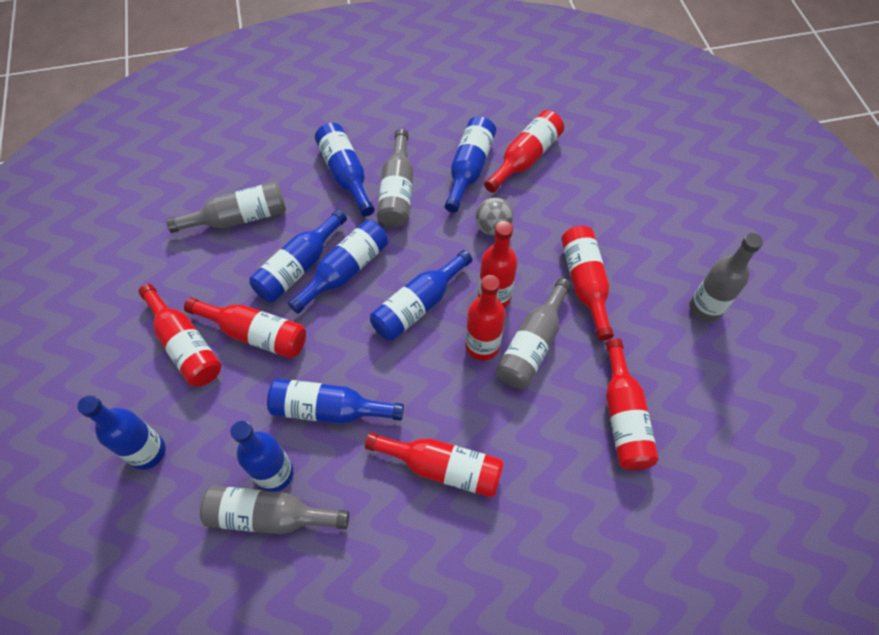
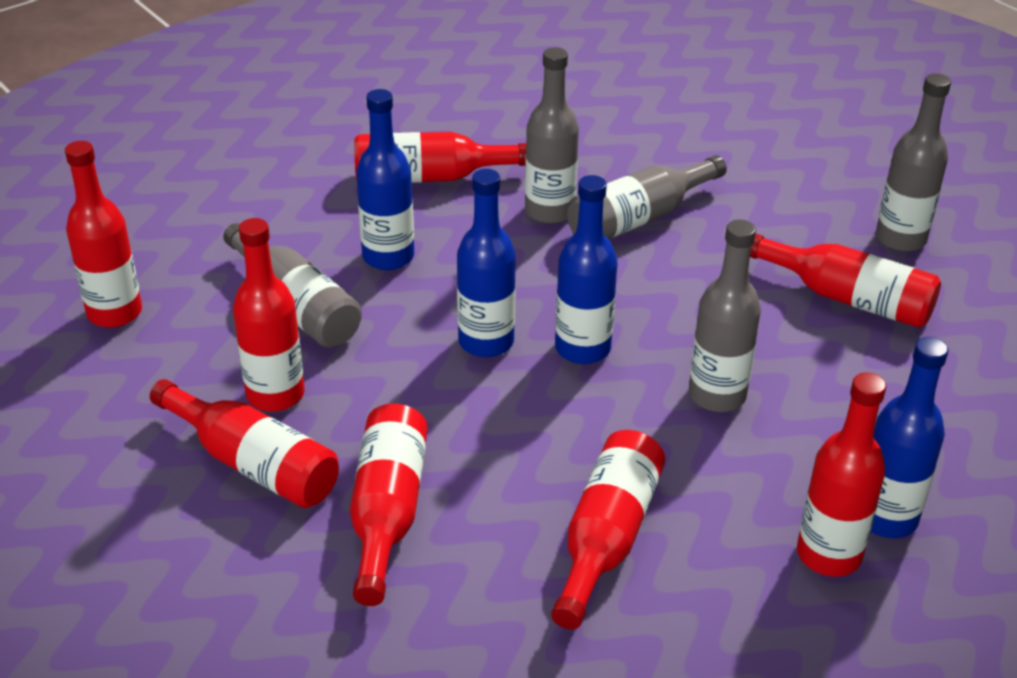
blue bottle: 8 -> 4
grey ball: 1 -> 0

